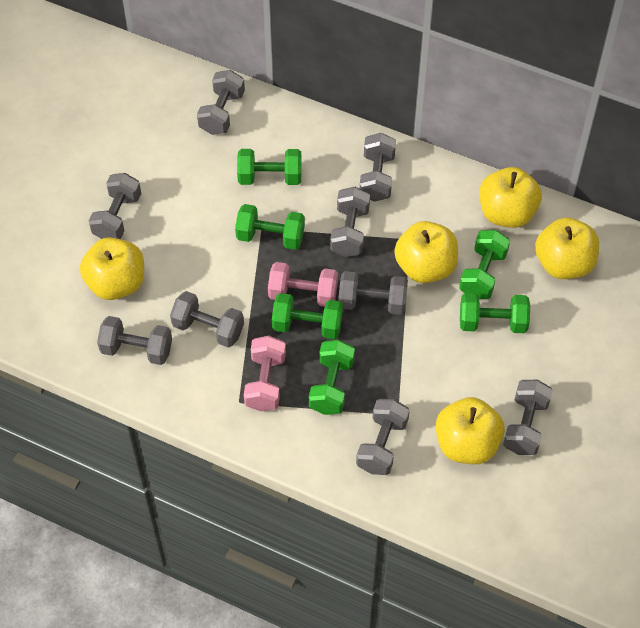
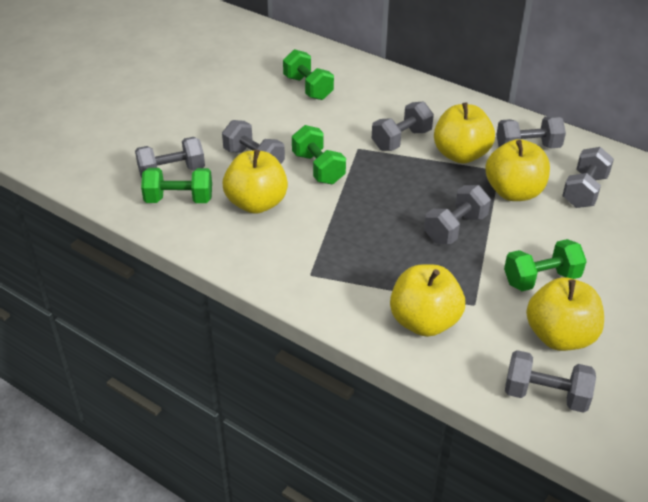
green dumbbell: 6 -> 4
grey dumbbell: 9 -> 7
pink dumbbell: 2 -> 0

